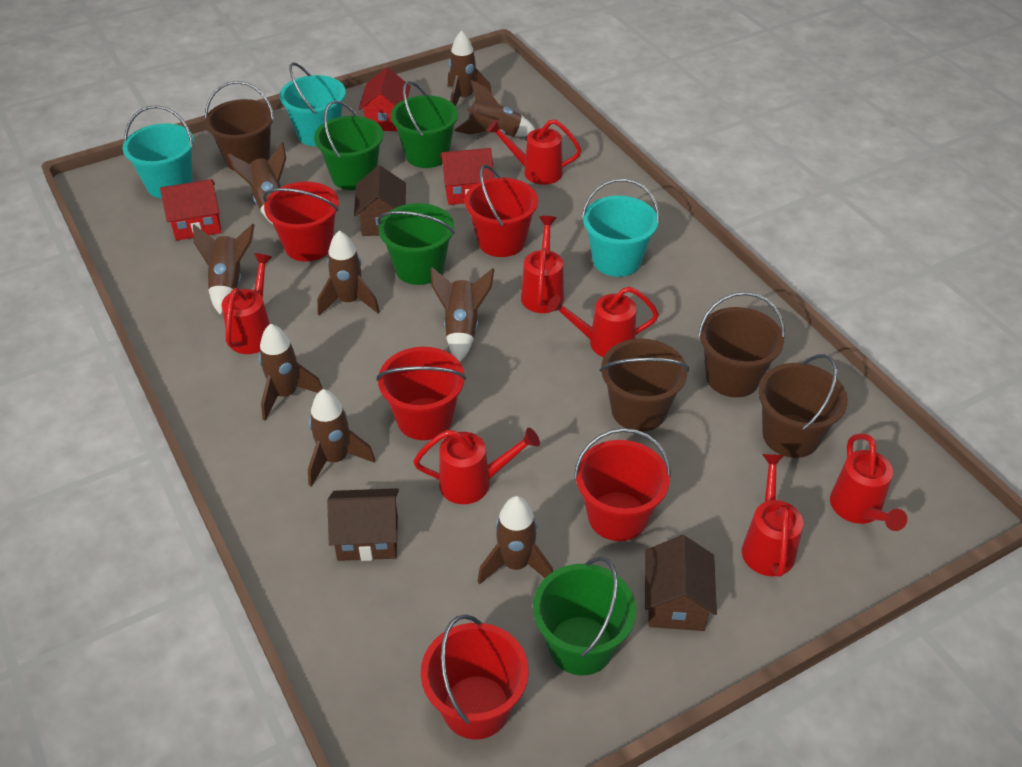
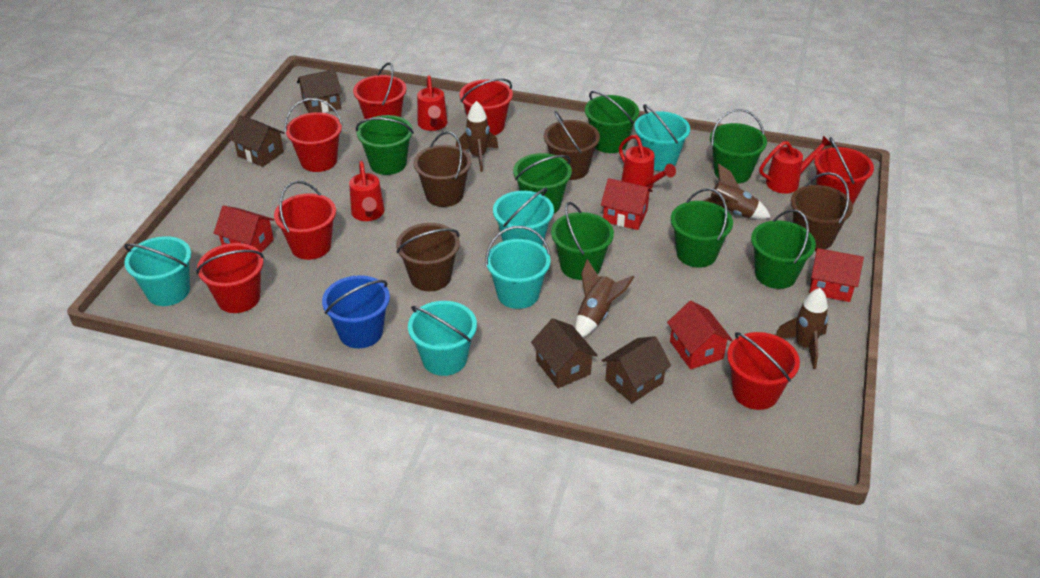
blue bucket: 0 -> 1
brown house: 3 -> 4
brown rocket: 9 -> 4
green bucket: 4 -> 7
red bucket: 5 -> 7
red house: 3 -> 4
red watering can: 7 -> 4
turquoise bucket: 3 -> 5

